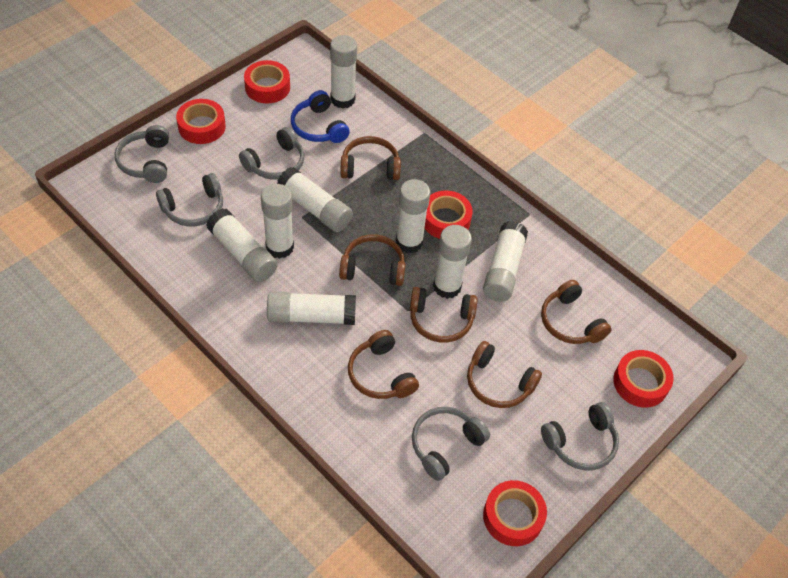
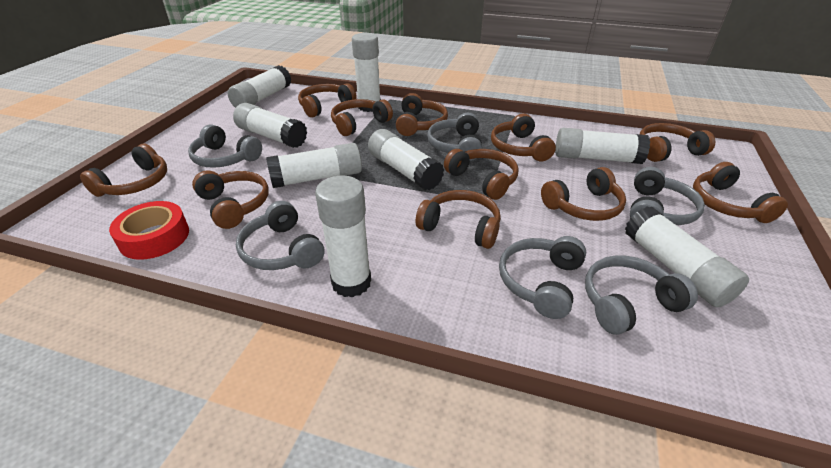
blue headphones: 1 -> 0
brown headphones: 6 -> 11
grey headphones: 5 -> 6
red tape: 5 -> 1

